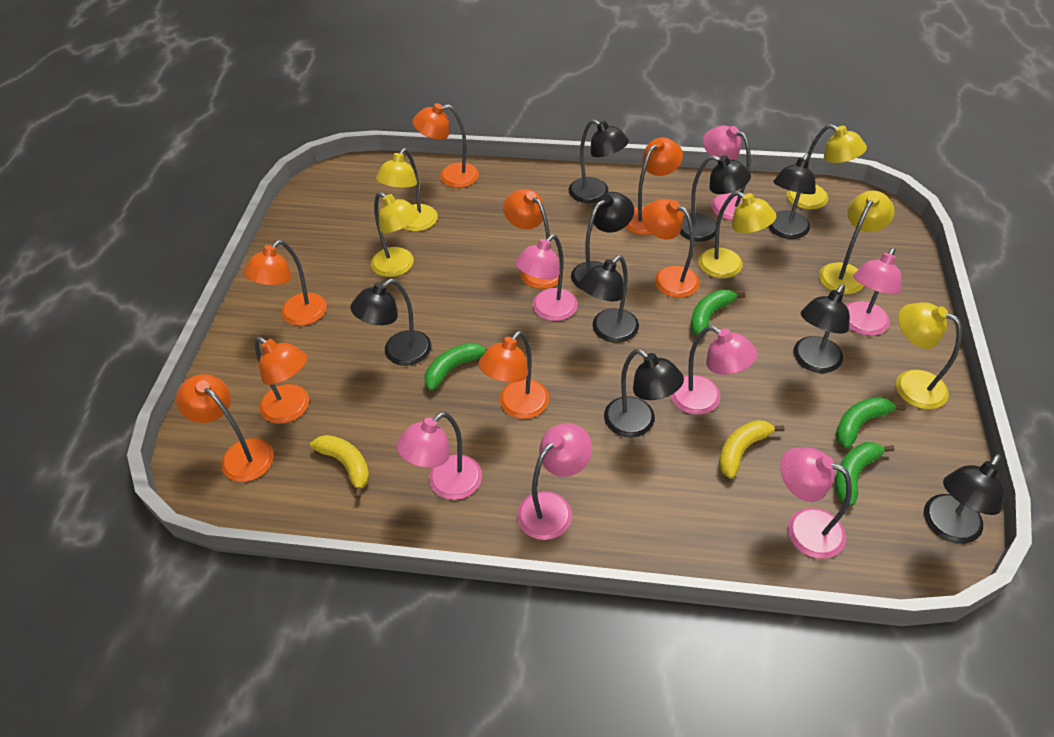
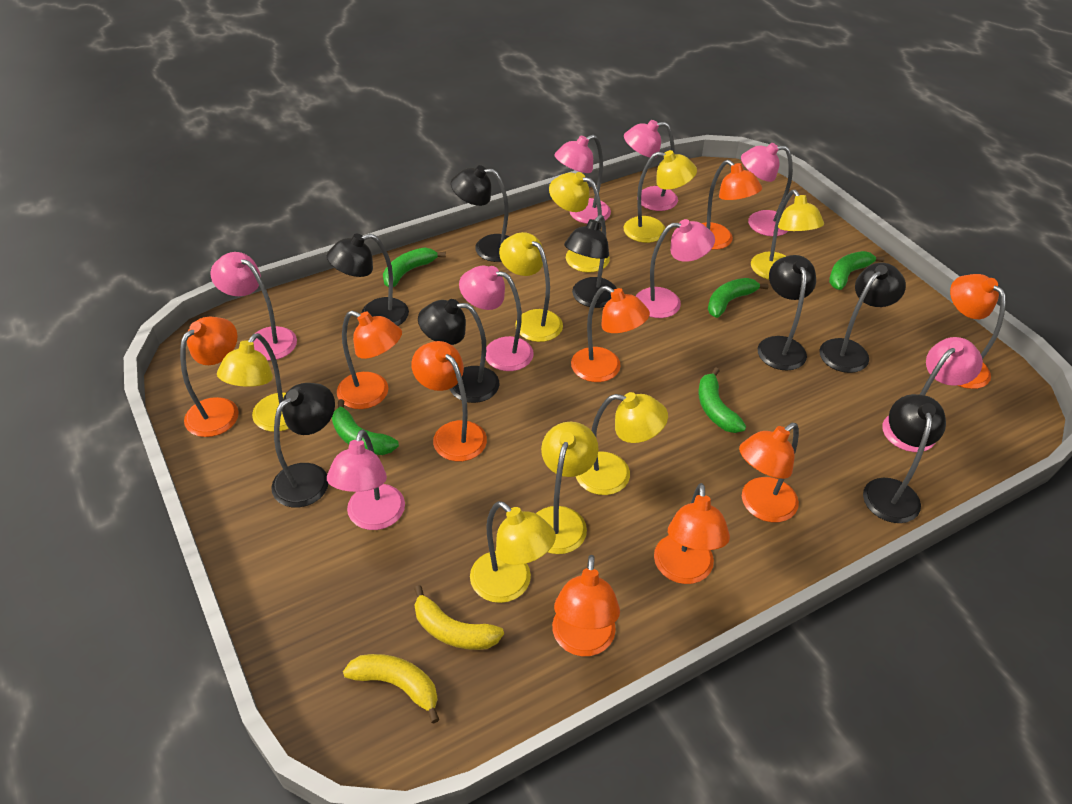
black lamp: 9 -> 8
green banana: 4 -> 5
orange lamp: 8 -> 9
pink lamp: 7 -> 8
yellow lamp: 6 -> 8

